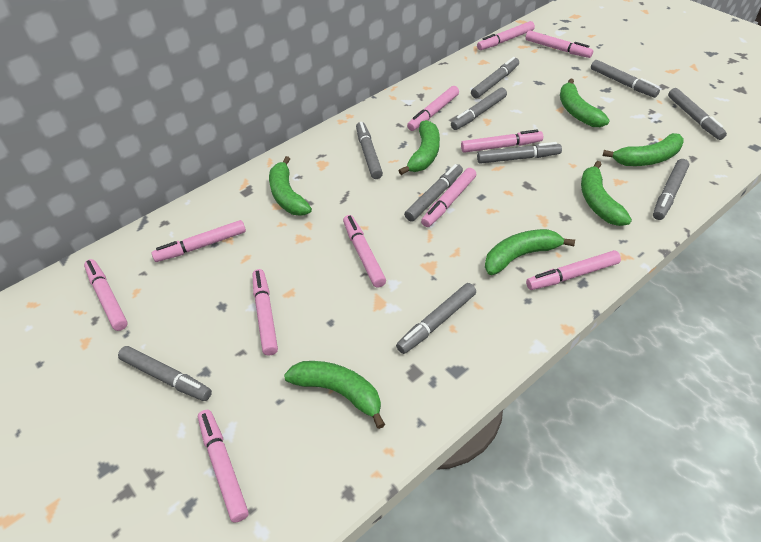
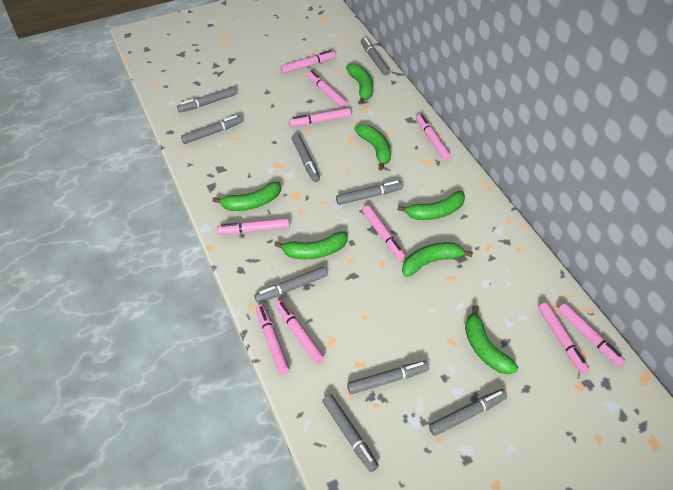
grey marker: 10 -> 9
pink marker: 11 -> 10

